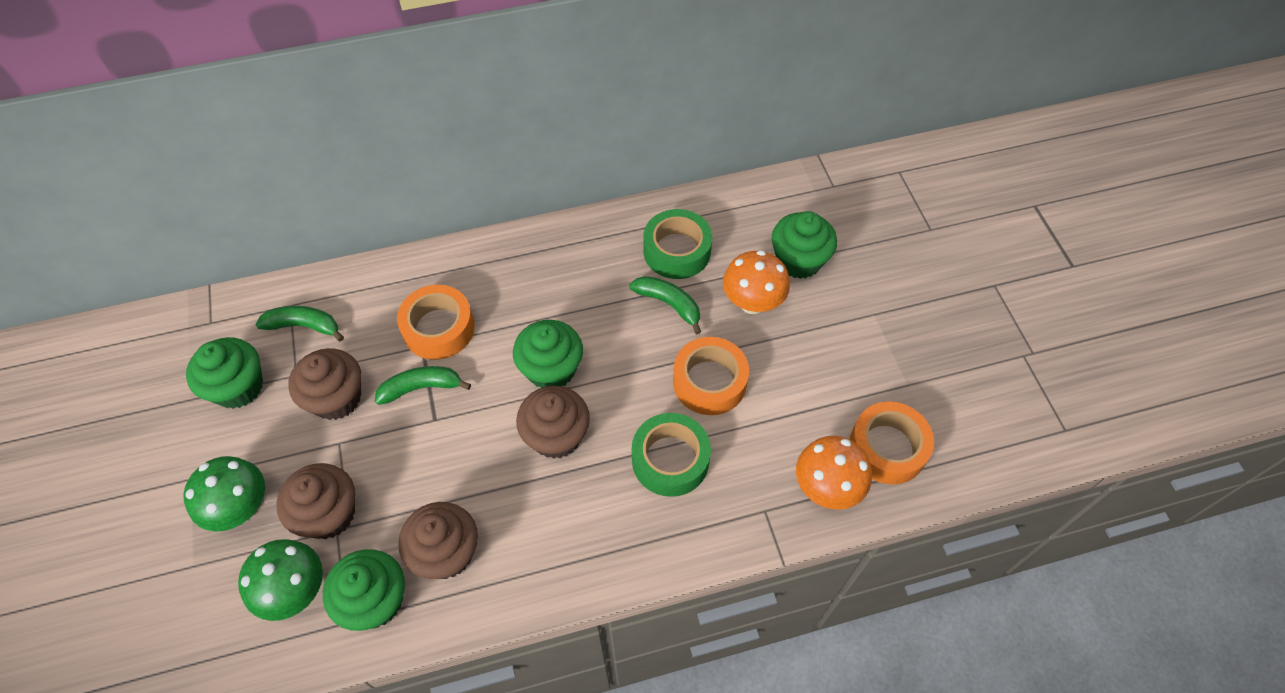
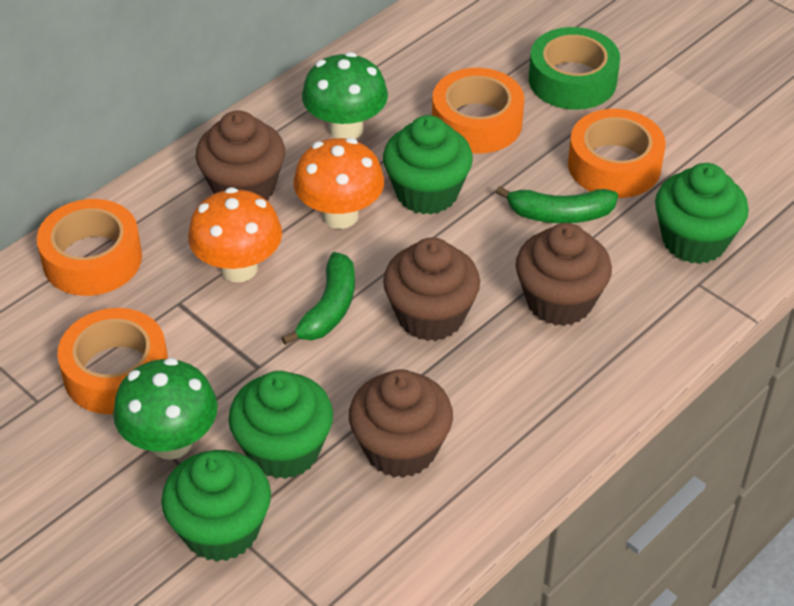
green banana: 3 -> 2
green tape: 2 -> 1
orange tape: 3 -> 4

